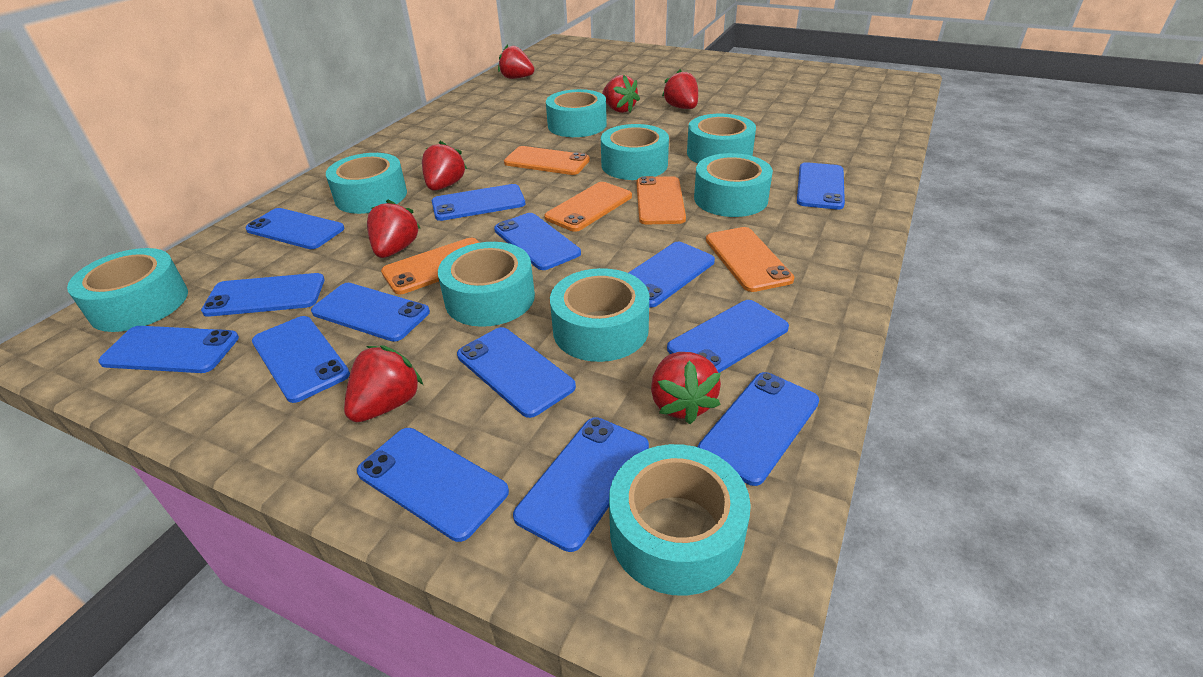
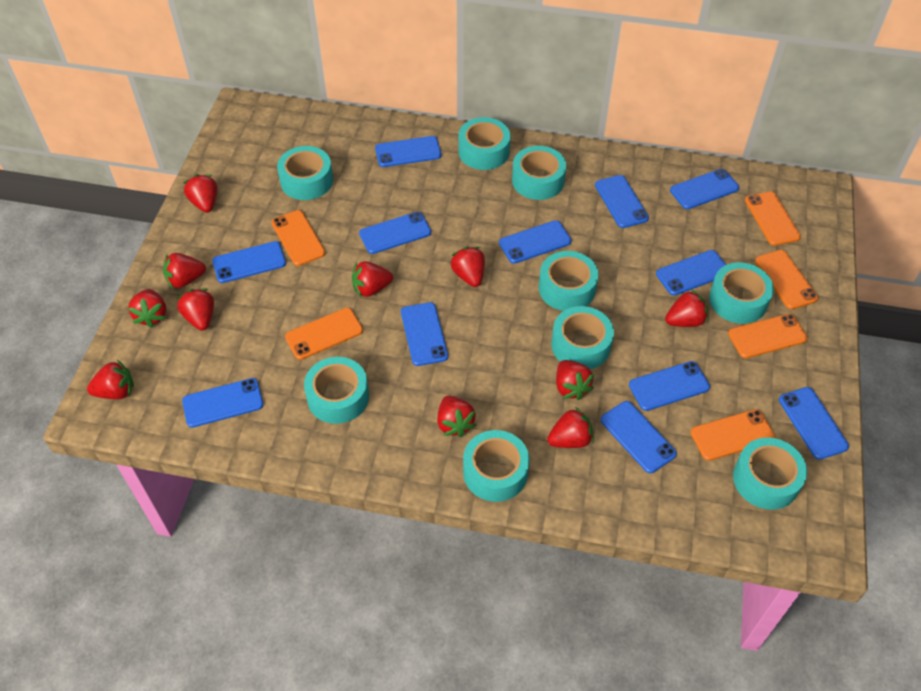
blue phone: 14 -> 12
orange phone: 5 -> 6
red strawberry: 7 -> 11

